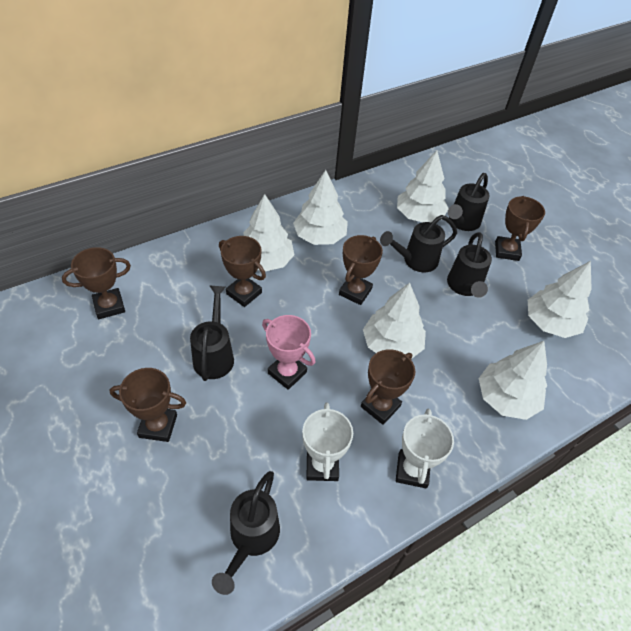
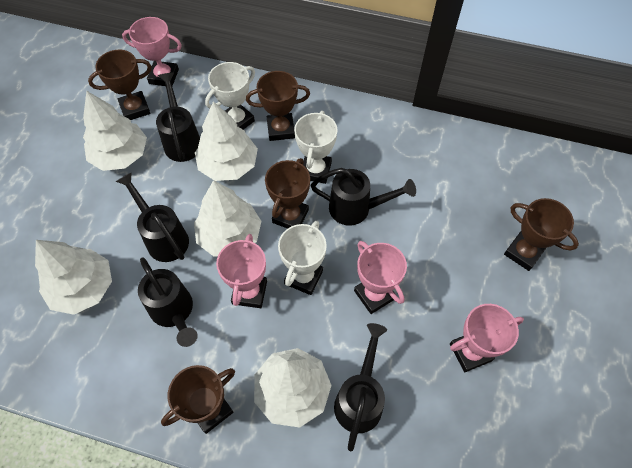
brown trophy: 6 -> 5
pink trophy: 1 -> 4
white tree: 6 -> 5
white trophy: 2 -> 3

